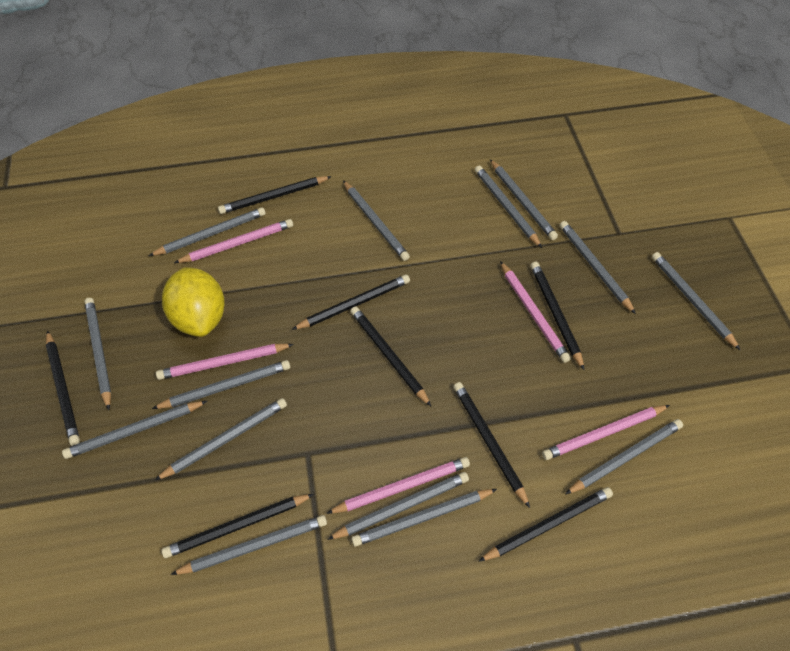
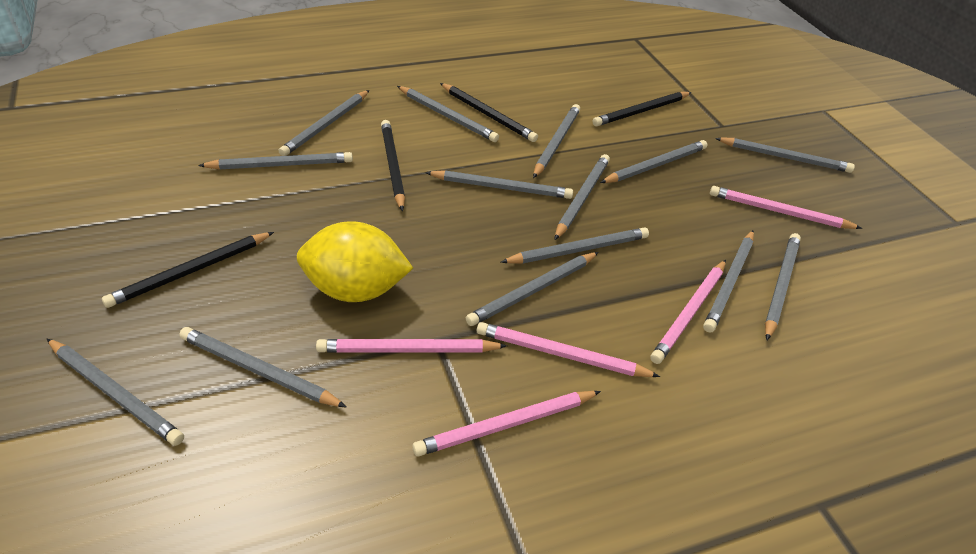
black pencil: 8 -> 4

